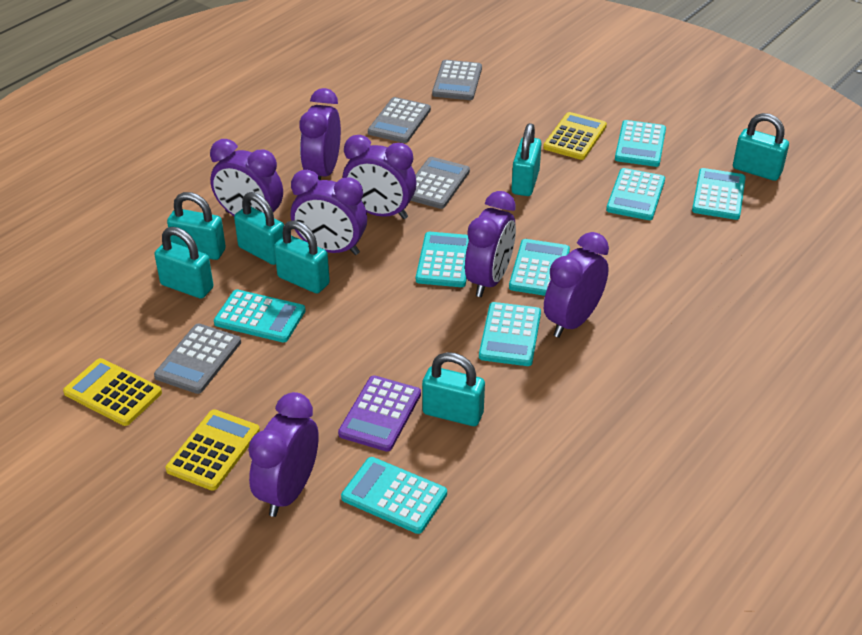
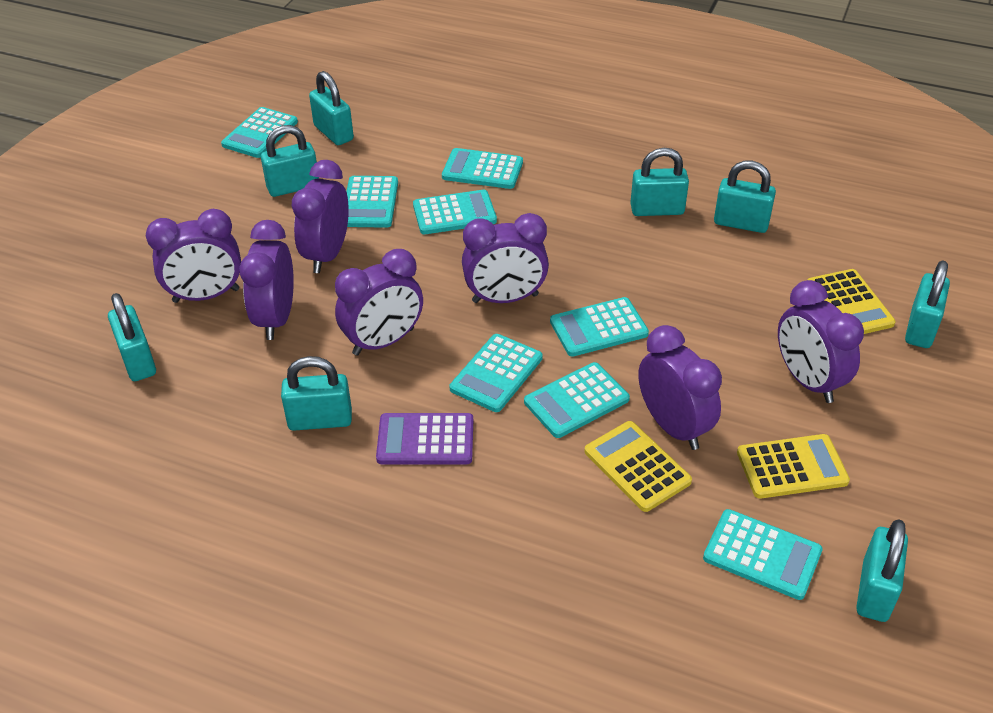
grey calculator: 4 -> 0
turquoise padlock: 7 -> 8

